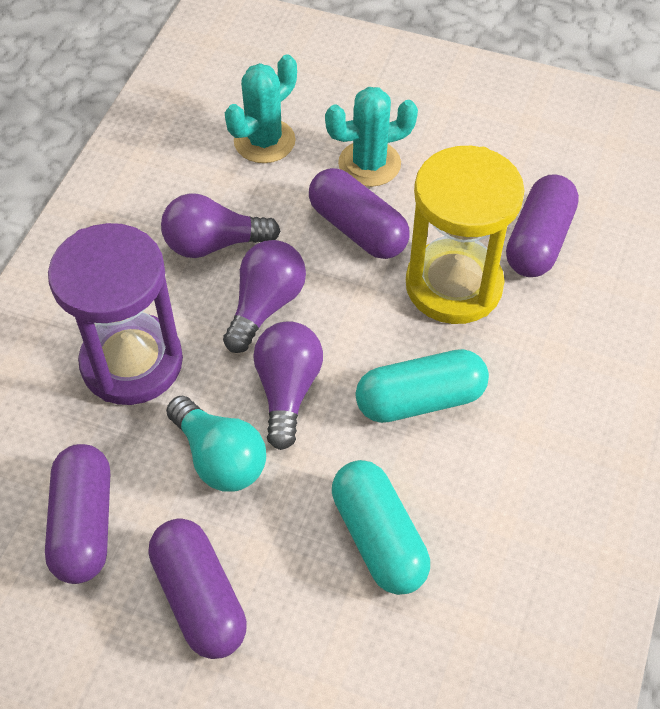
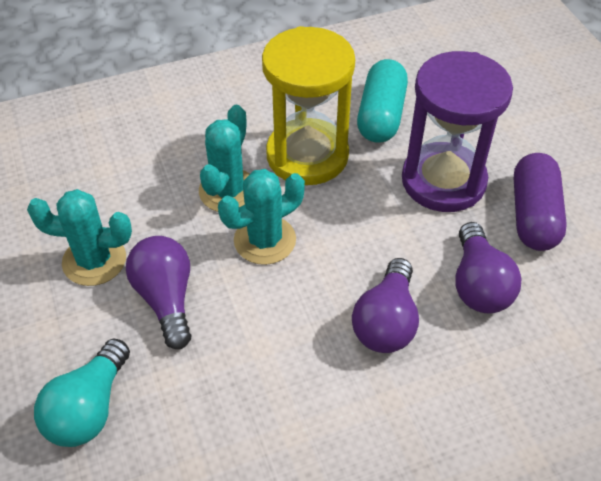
purple capsule: 4 -> 1
turquoise cactus: 2 -> 3
turquoise capsule: 2 -> 1

